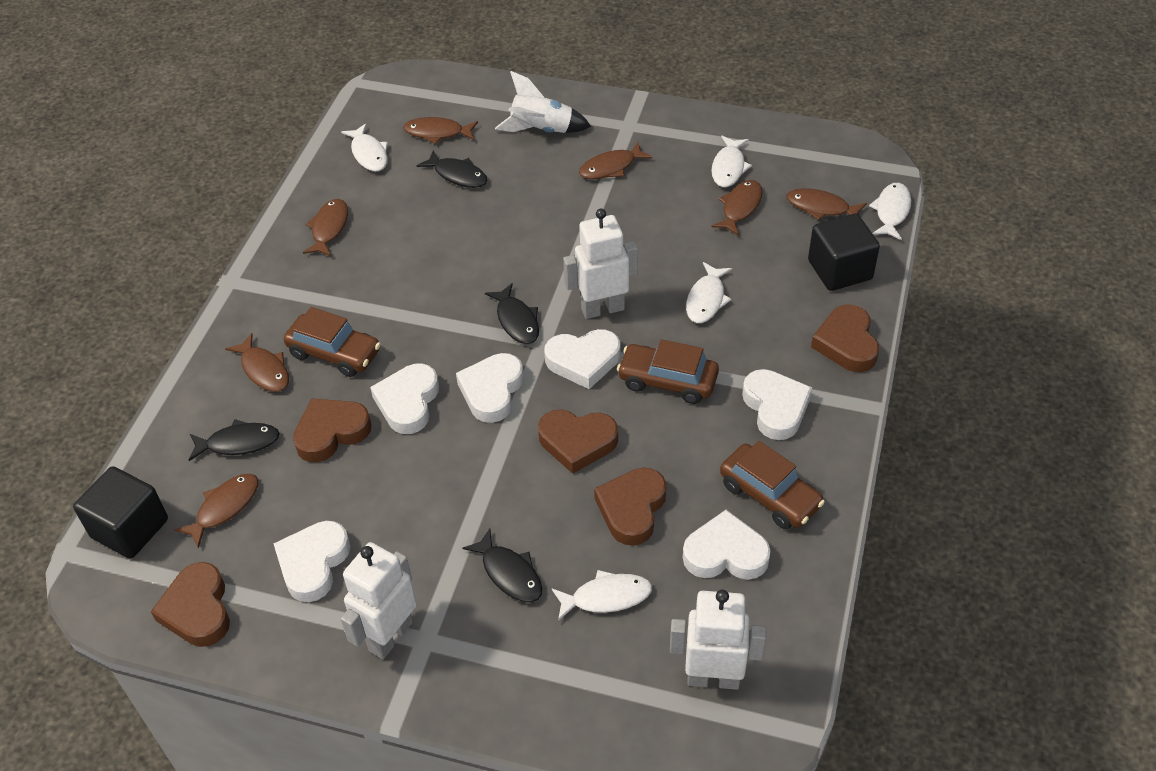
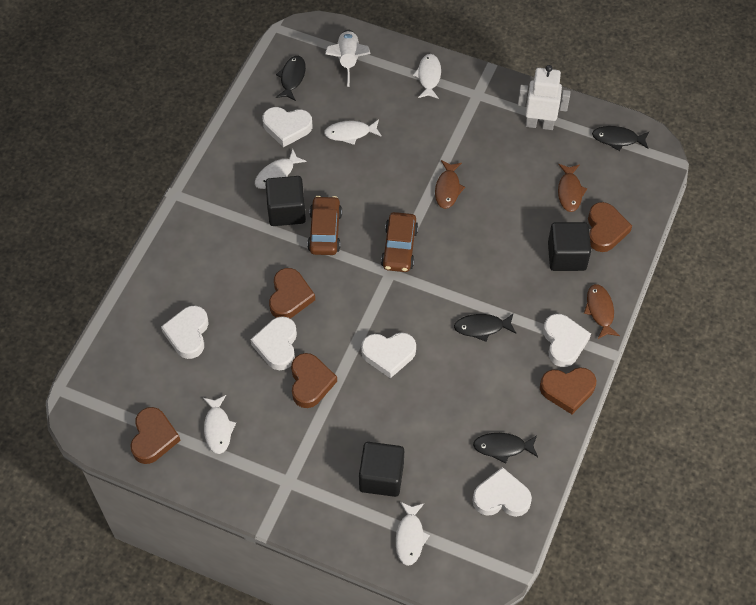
black cube: 2 -> 3
brown car: 3 -> 2
brown fish: 7 -> 3
white robot: 3 -> 1

